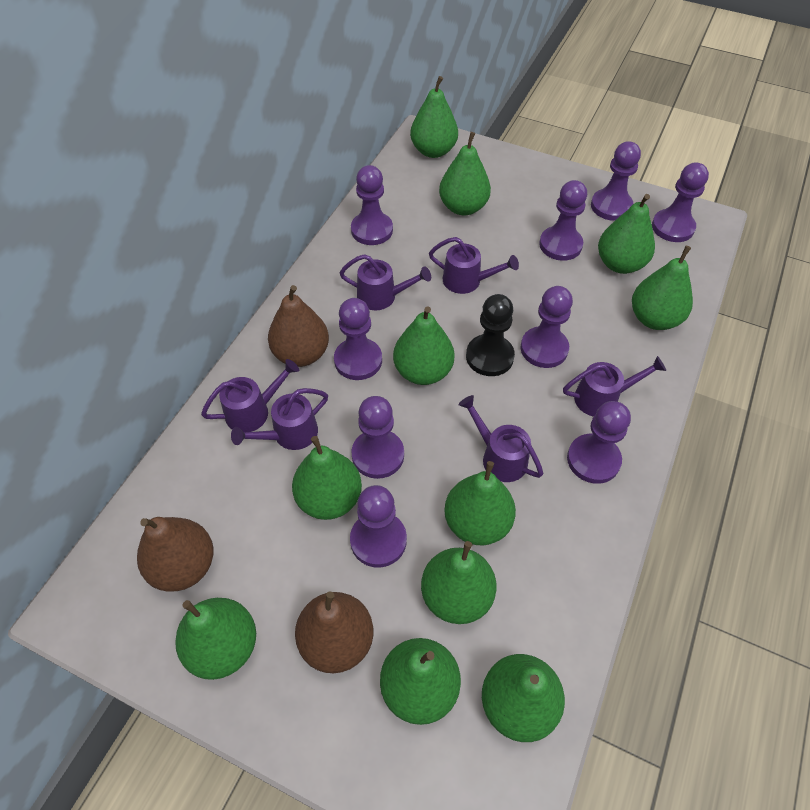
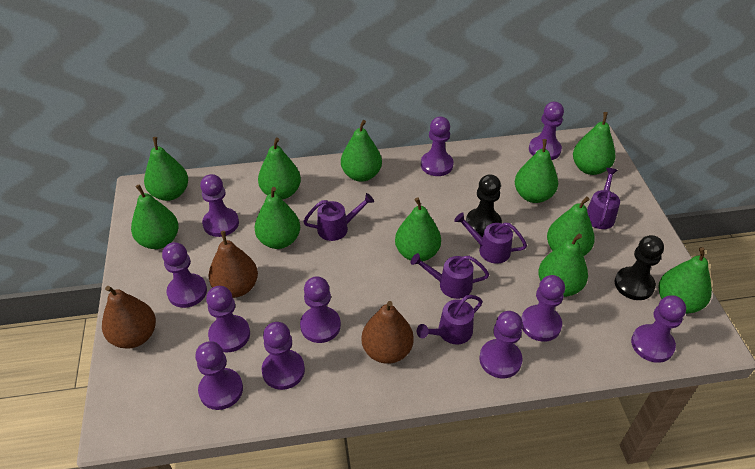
black pawn: 1 -> 2
purple pawn: 9 -> 11
purple watering can: 6 -> 5

